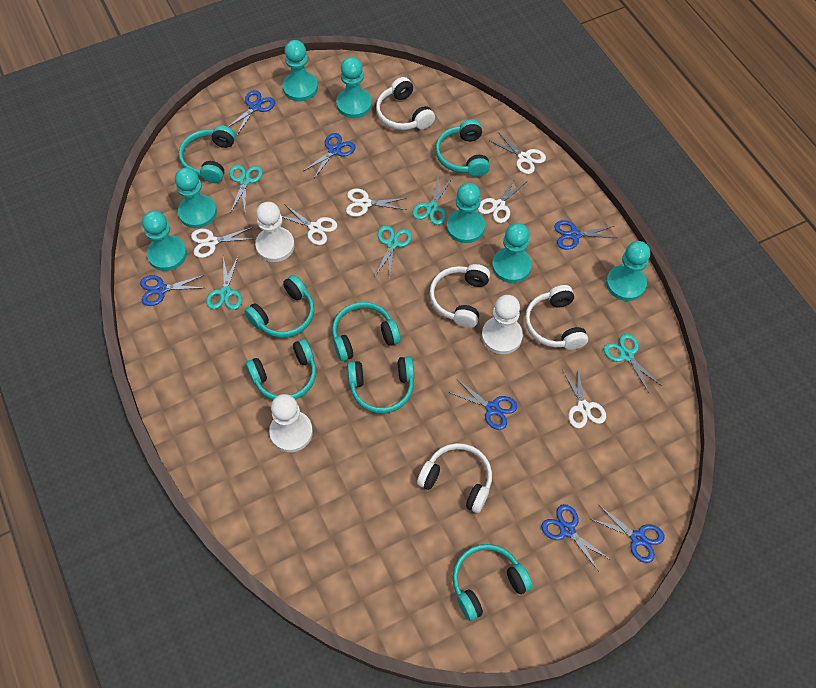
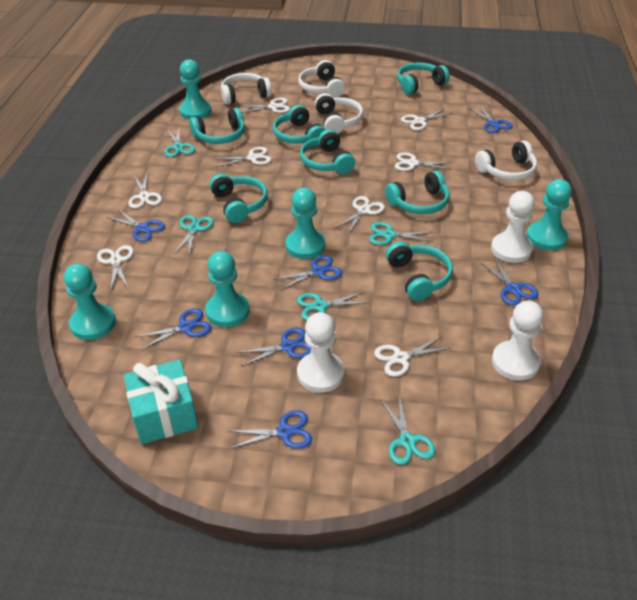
turquoise gift: 0 -> 1
turquoise pawn: 7 -> 5
white scissors: 6 -> 8

